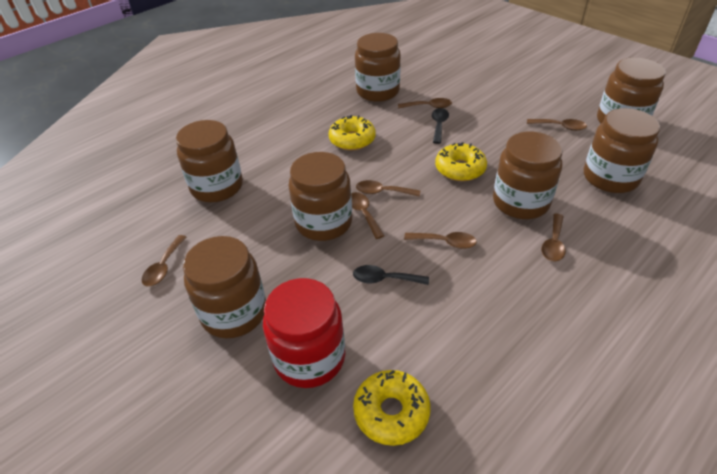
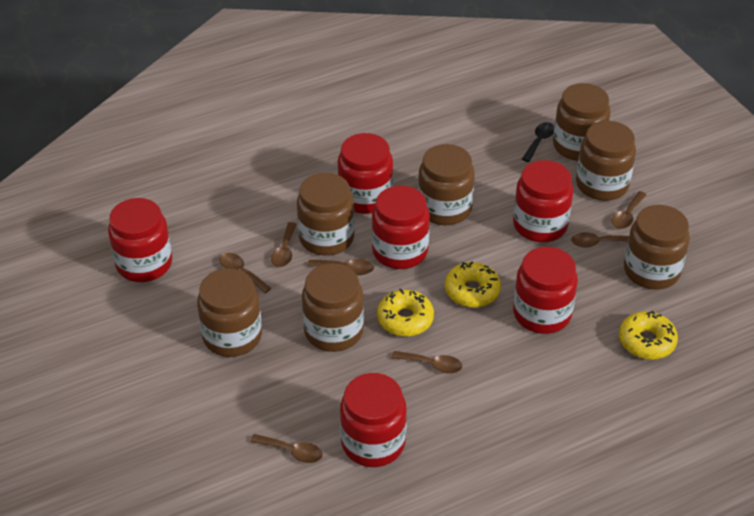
black spoon: 2 -> 1
red jar: 1 -> 6

